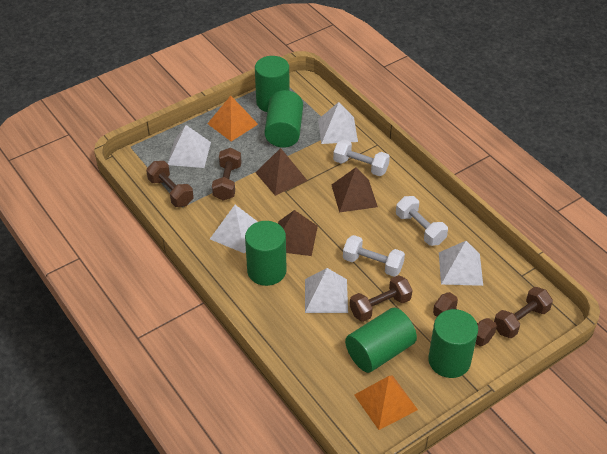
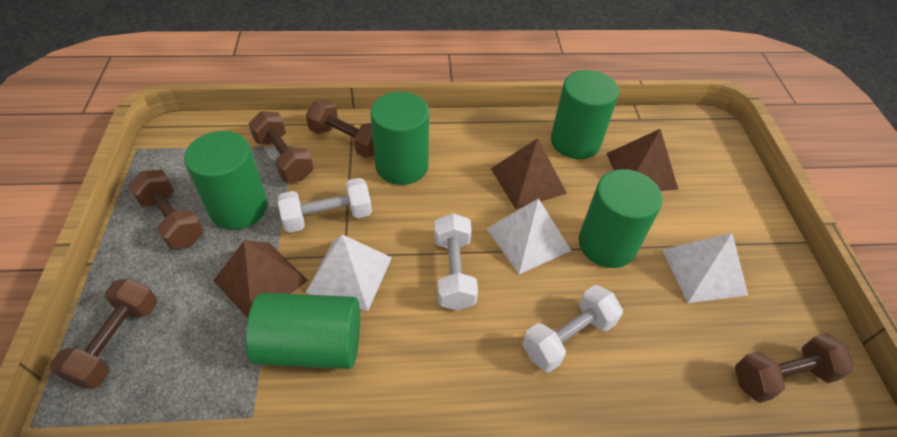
orange pyramid: 2 -> 0
white pyramid: 5 -> 3

